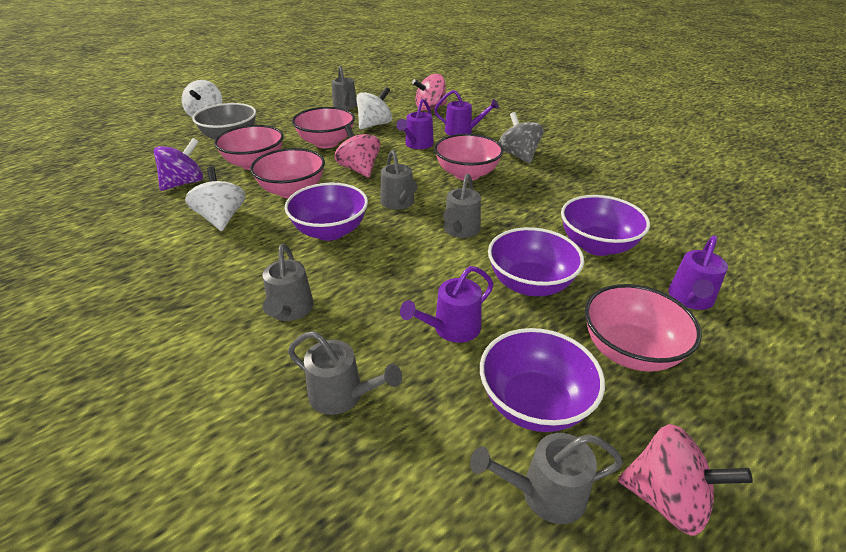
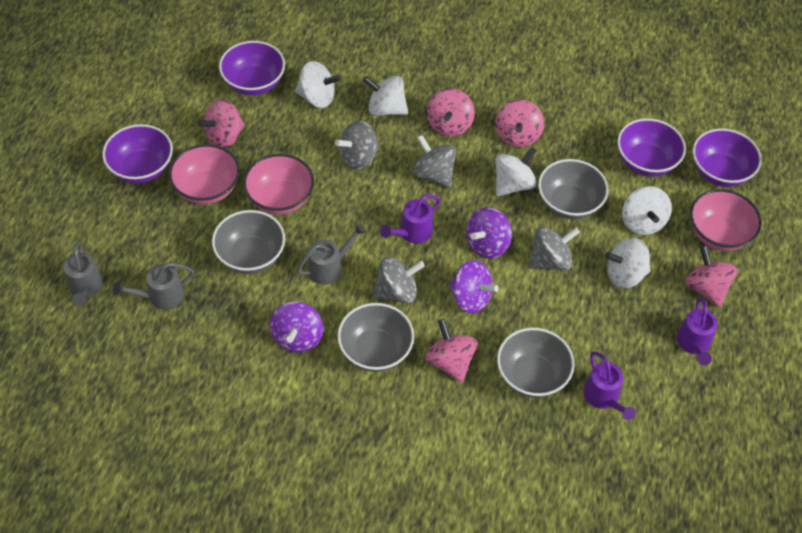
grey bowl: 1 -> 4
grey spinning top: 1 -> 4
grey watering can: 6 -> 3
pink bowl: 5 -> 3
pink spinning top: 3 -> 5
purple spinning top: 1 -> 3
purple watering can: 4 -> 3
white spinning top: 3 -> 5

